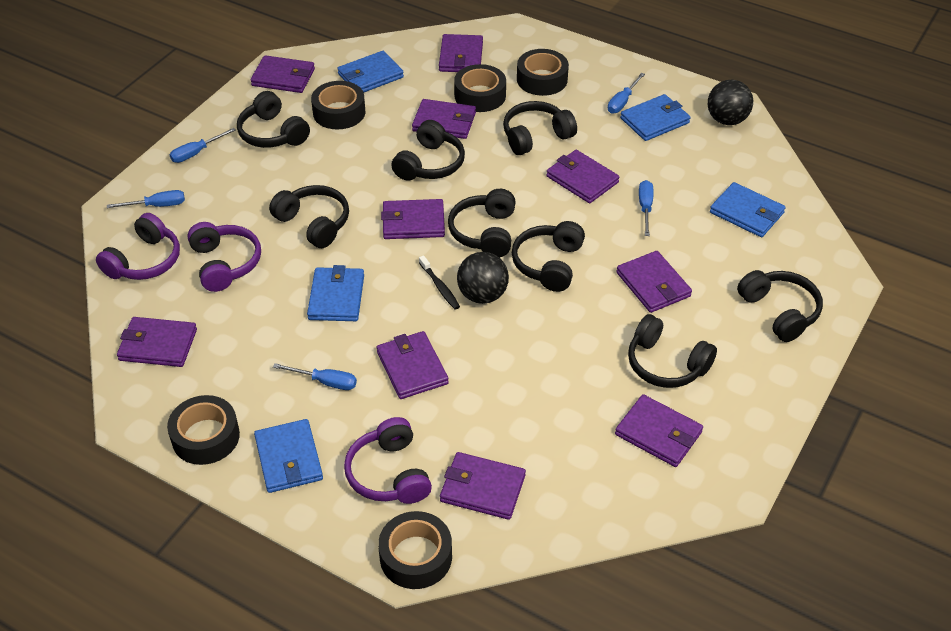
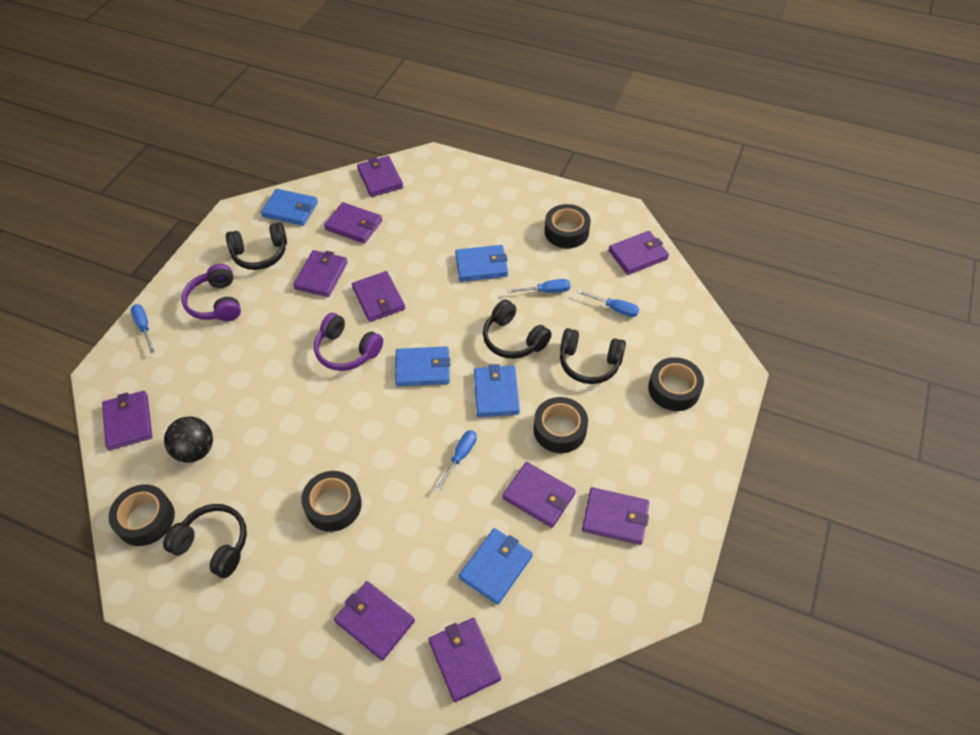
black ball: 2 -> 1
black headphones: 8 -> 4
black toothbrush: 1 -> 0
blue screwdriver: 5 -> 4
purple headphones: 3 -> 2

